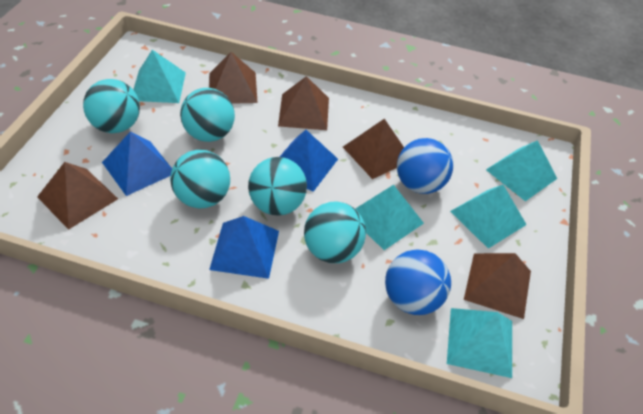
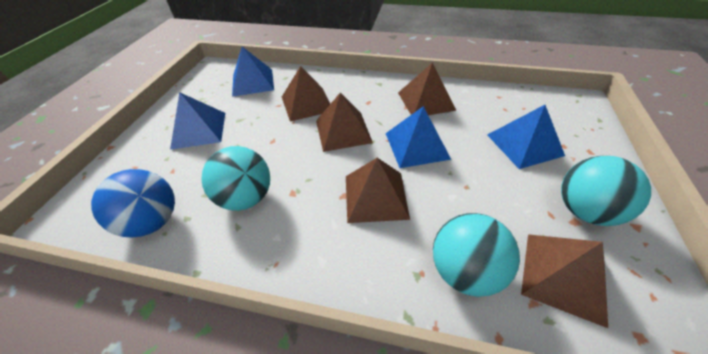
blue ball: 2 -> 1
blue pyramid: 3 -> 4
turquoise ball: 5 -> 3
turquoise pyramid: 5 -> 0

